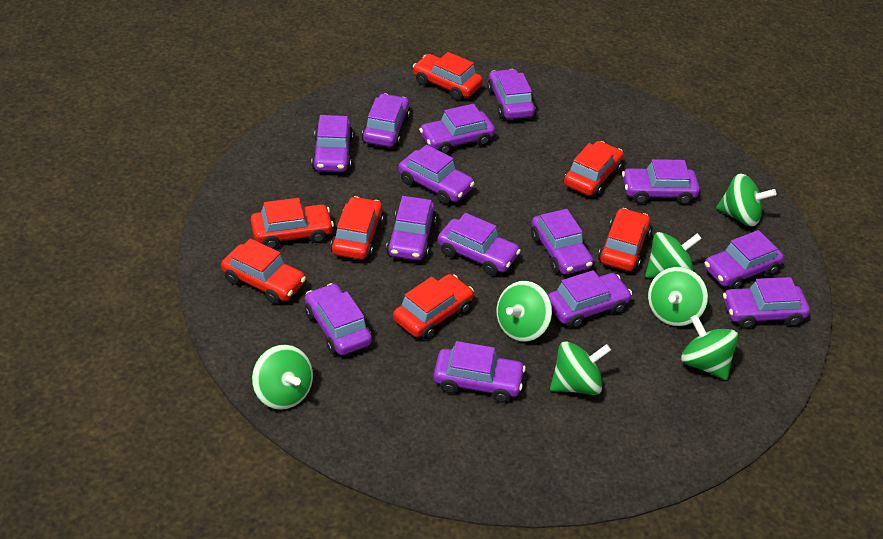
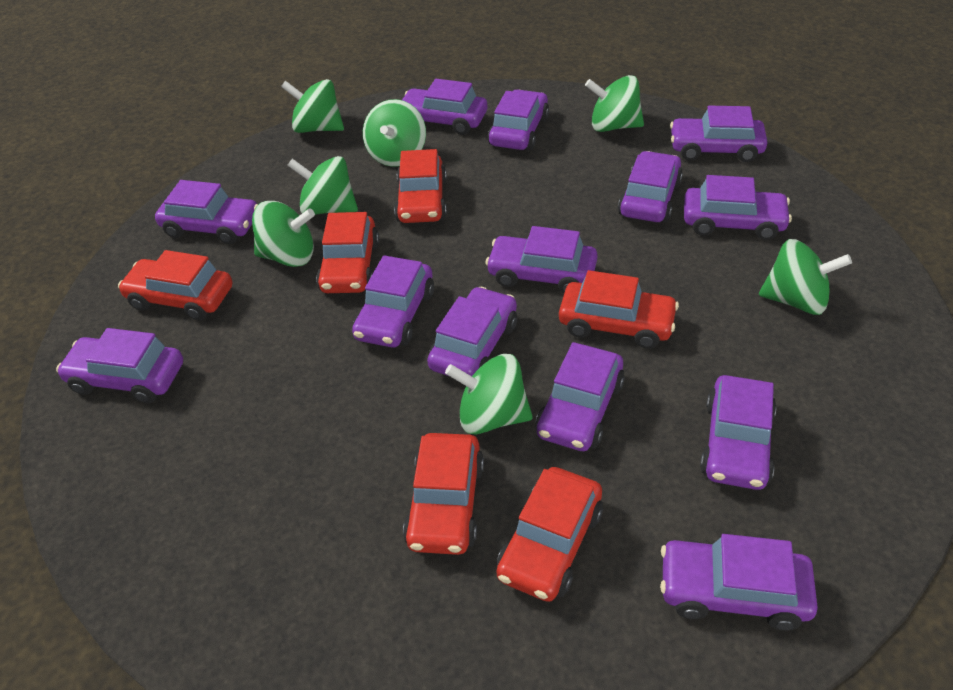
purple car: 14 -> 13
red car: 7 -> 6

